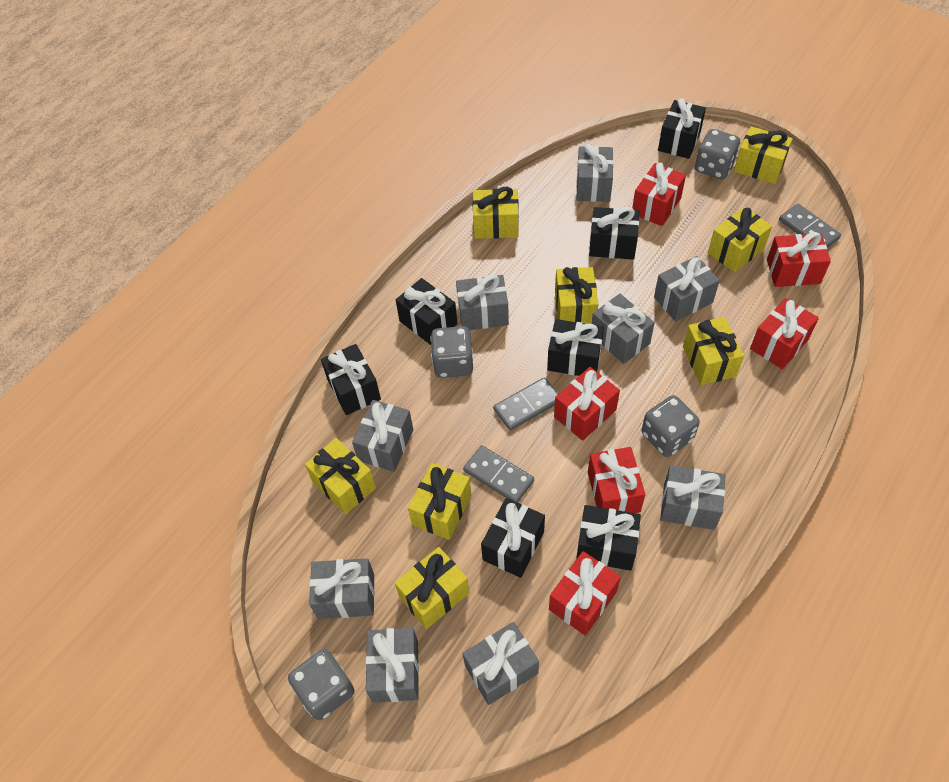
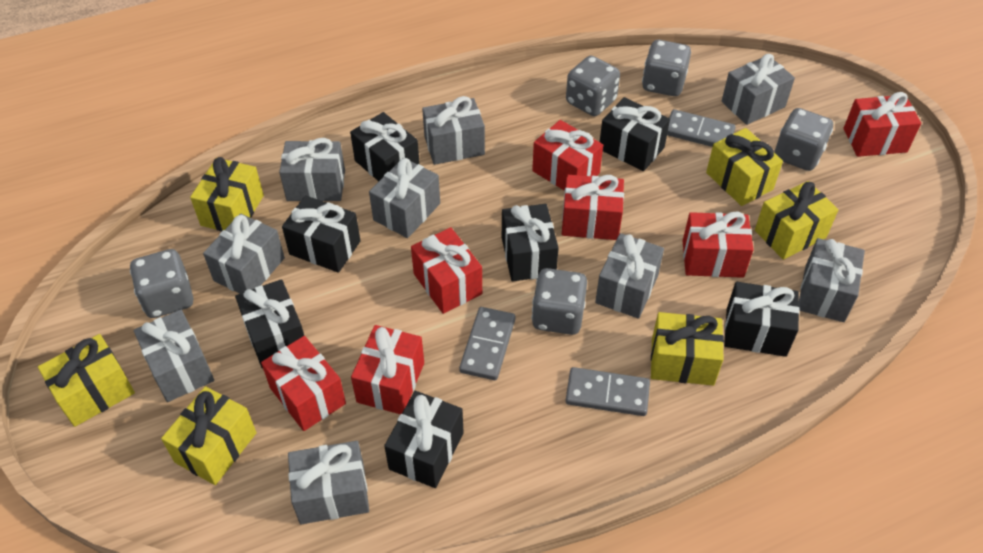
grey dice: 4 -> 5
red gift: 6 -> 7
yellow gift: 8 -> 6

